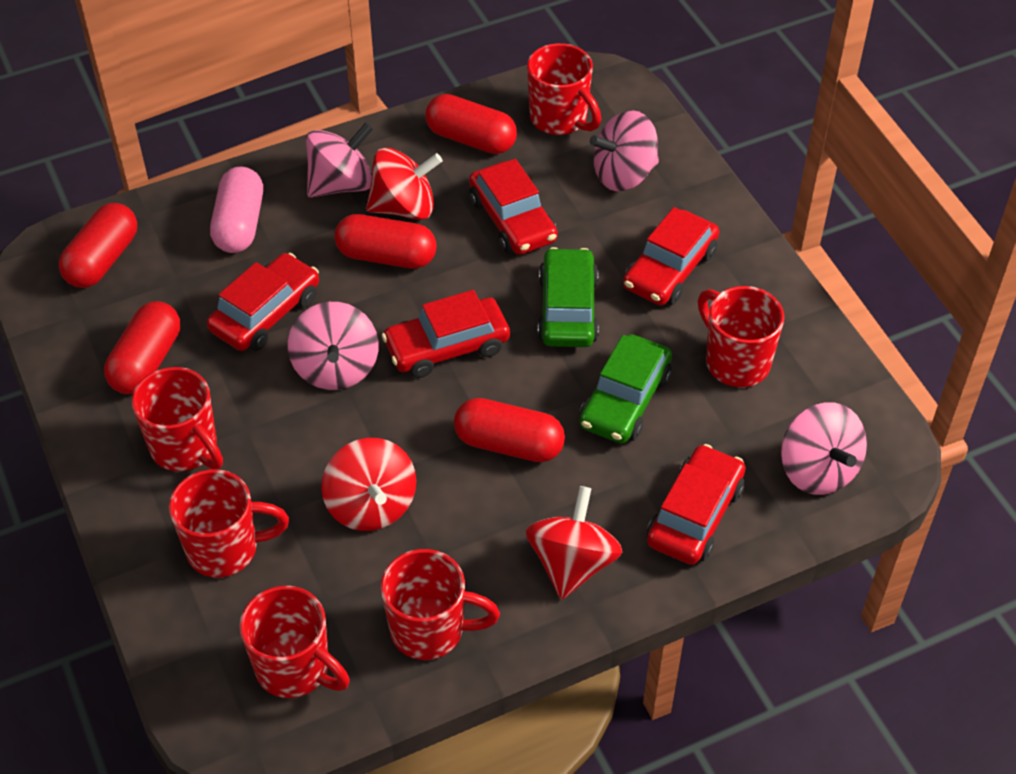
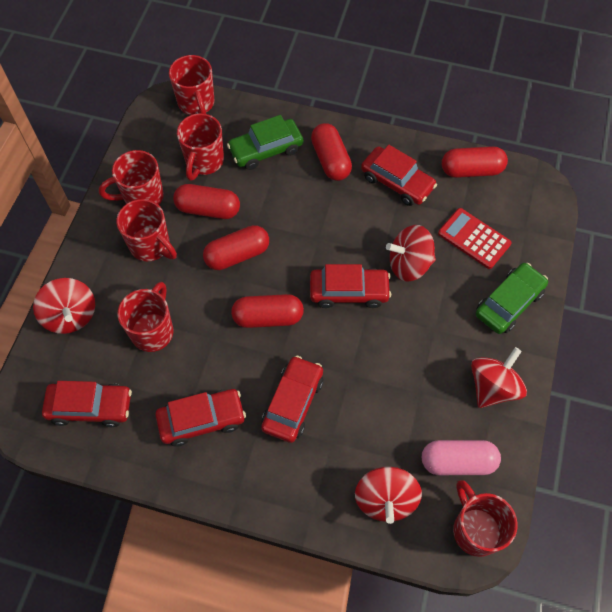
pink spinning top: 4 -> 0
red calculator: 0 -> 1
red spinning top: 3 -> 4

